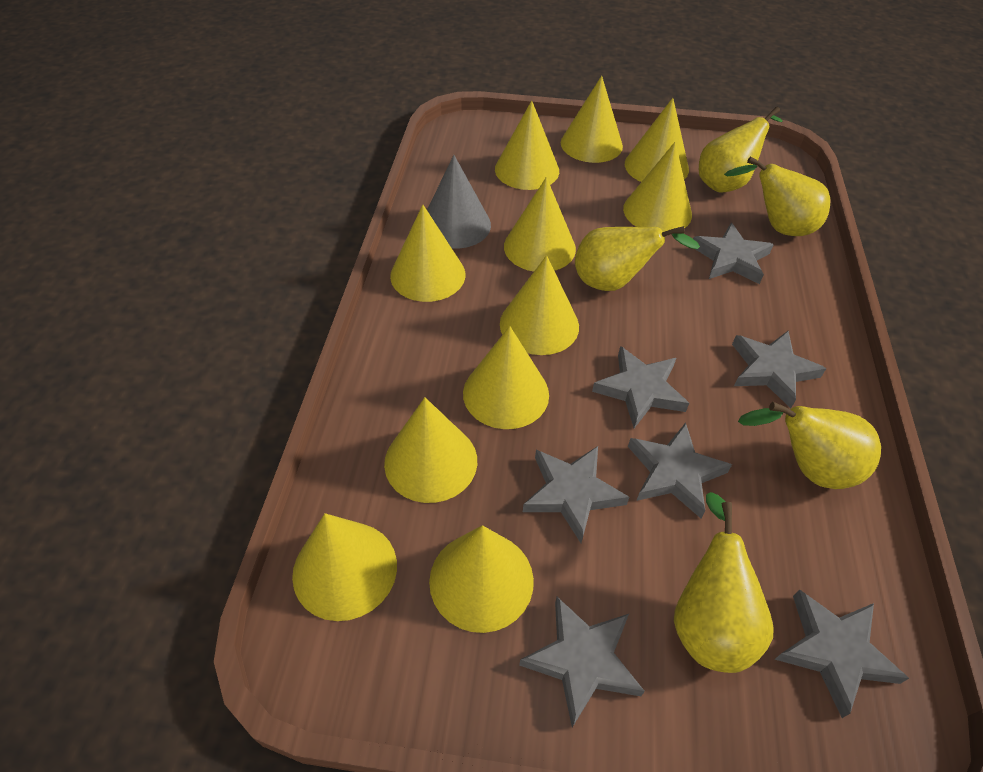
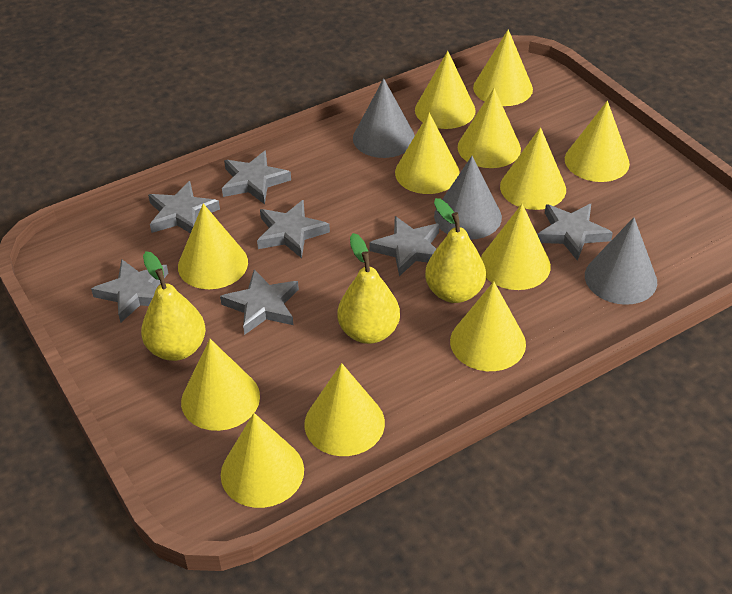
grey cone: 1 -> 3
yellow cone: 11 -> 12
yellow pear: 5 -> 3

